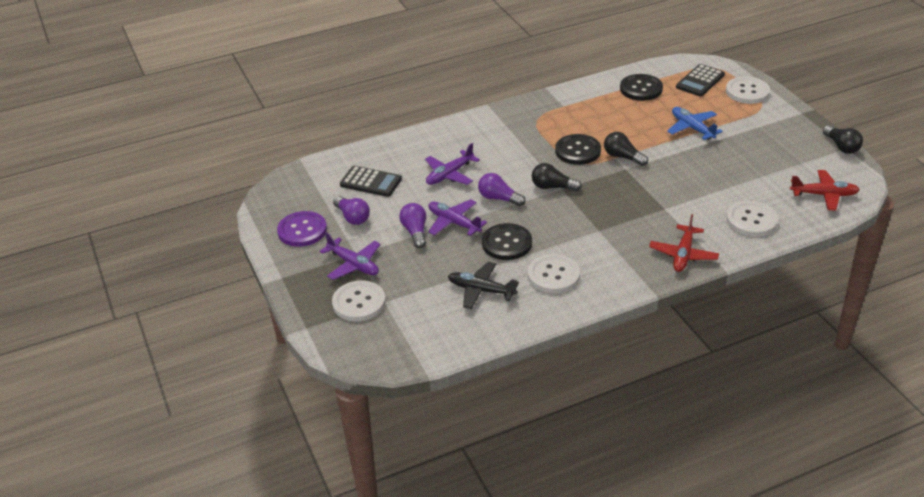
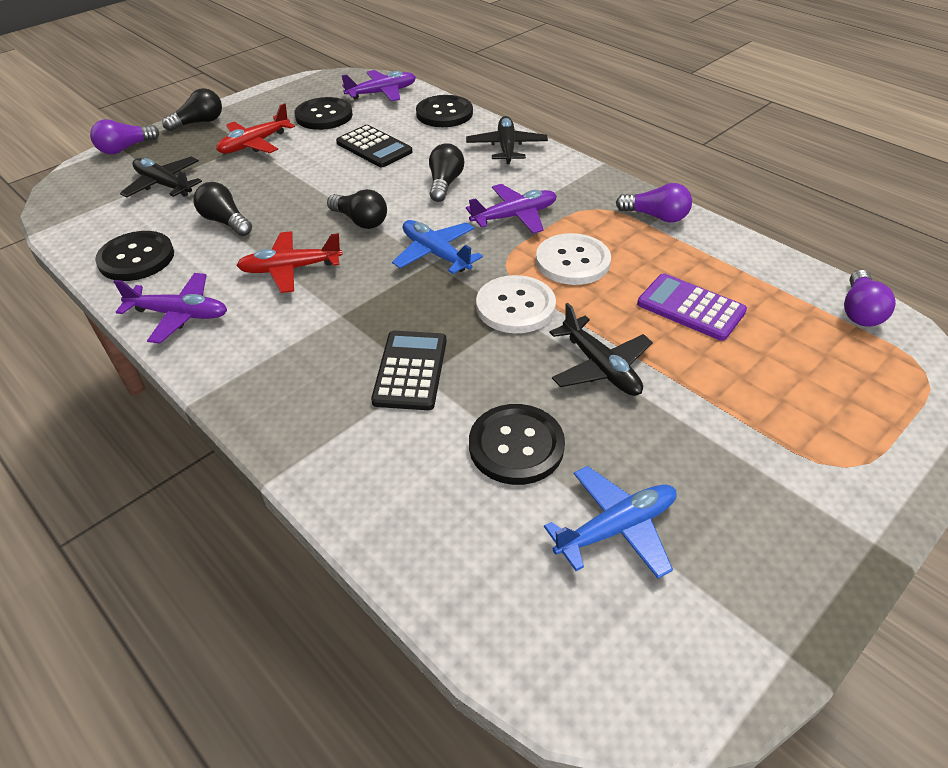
black button: 3 -> 4
black light bulb: 3 -> 4
black plane: 1 -> 3
blue plane: 1 -> 2
purple button: 1 -> 0
purple calculator: 0 -> 1
white button: 4 -> 2

